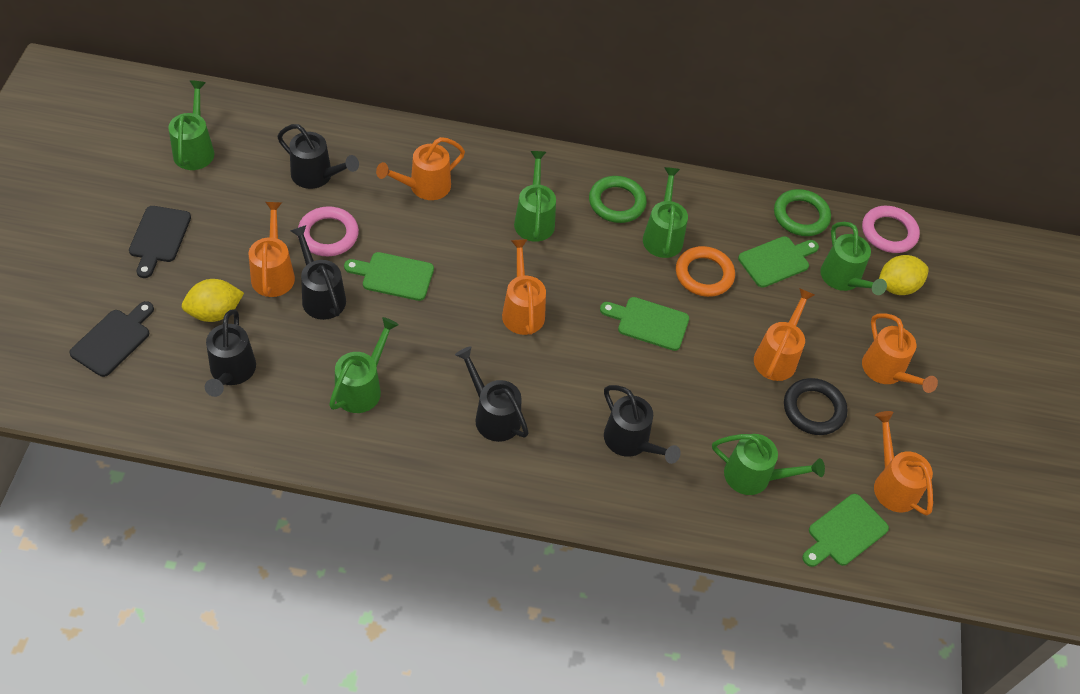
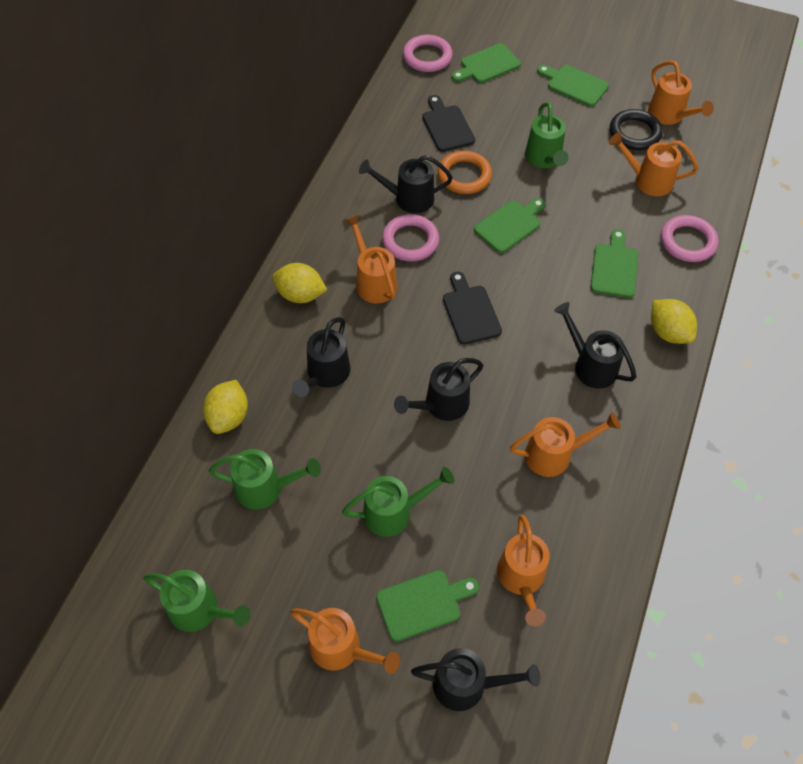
green cutting board: 4 -> 5
green ring: 2 -> 0
green watering can: 6 -> 4
pink ring: 2 -> 3
yellow lemon: 2 -> 3

